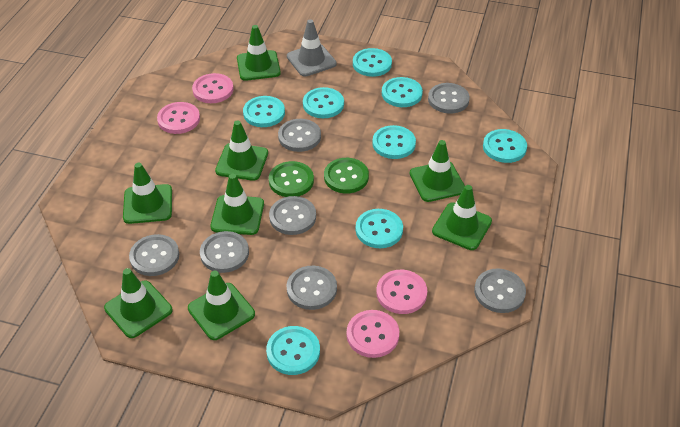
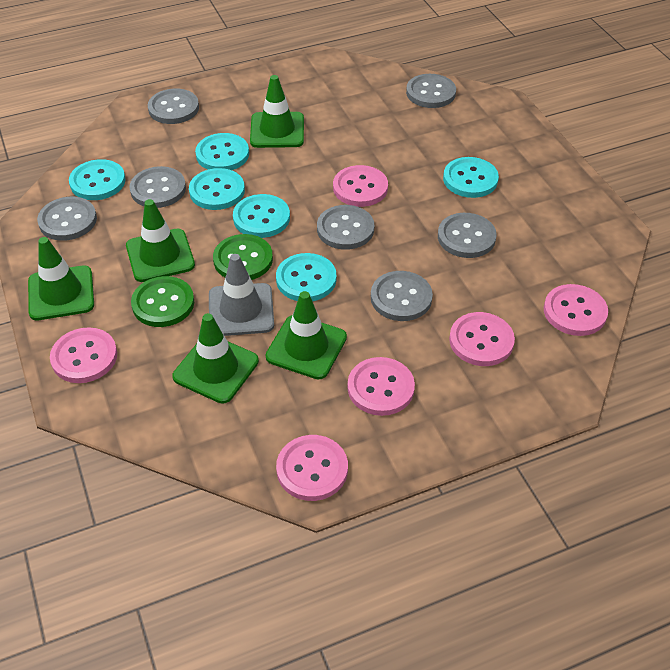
green traffic cone: 8 -> 5
pink button: 4 -> 6
turquoise button: 8 -> 6

